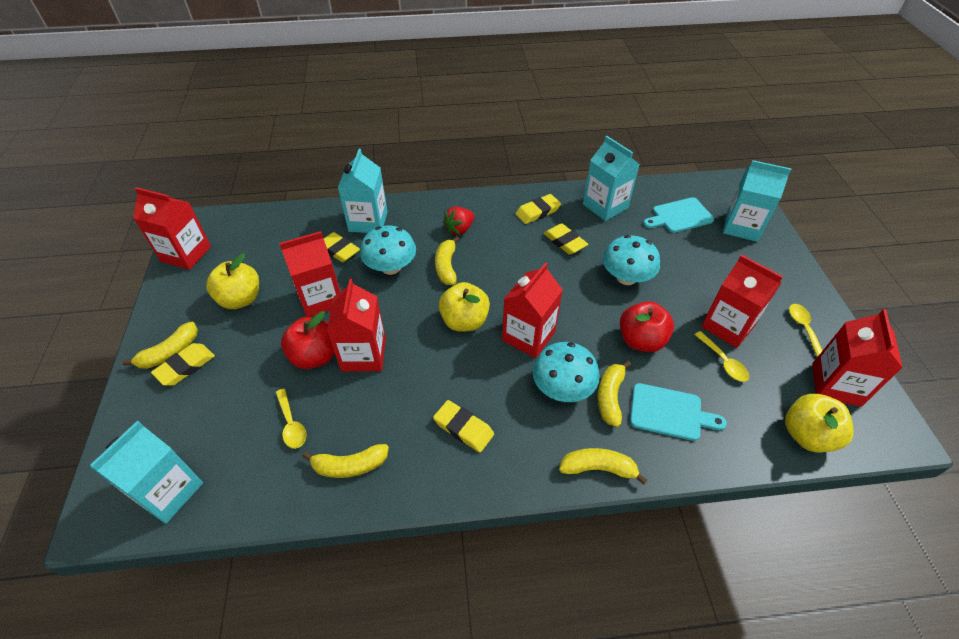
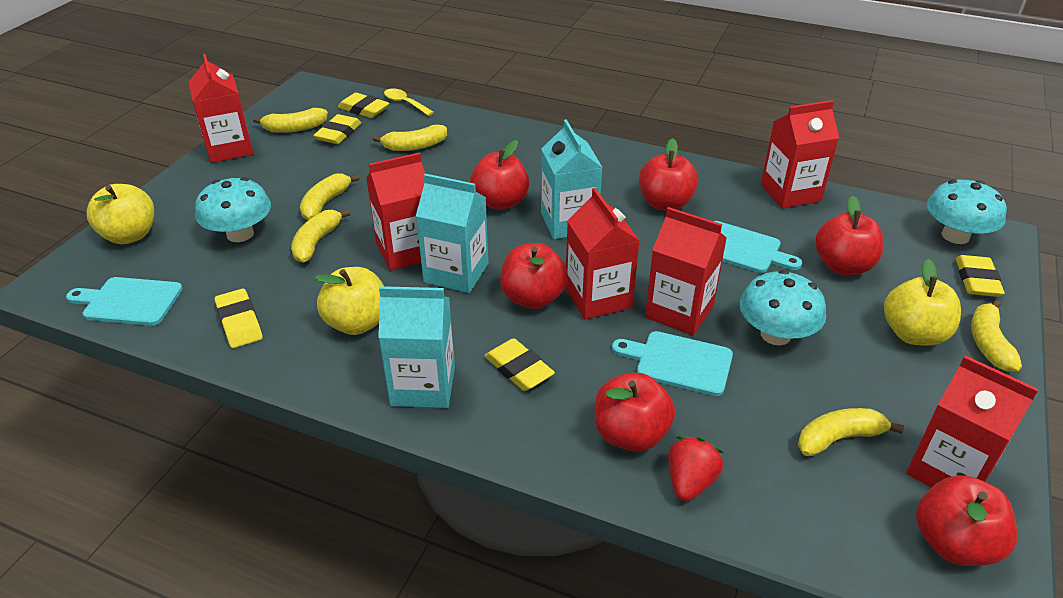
red apple: 2 -> 6
turquoise carton: 4 -> 3
turquoise cutting board: 2 -> 3
yellow banana: 5 -> 6
yellow spoon: 3 -> 1

